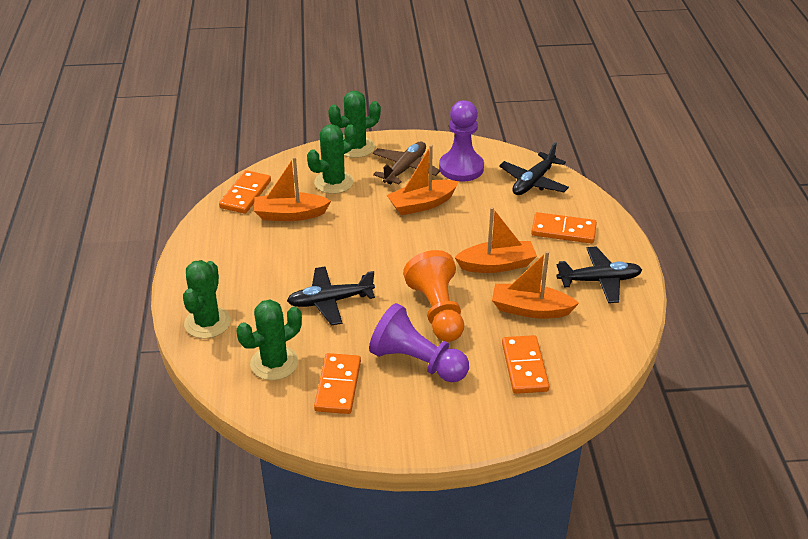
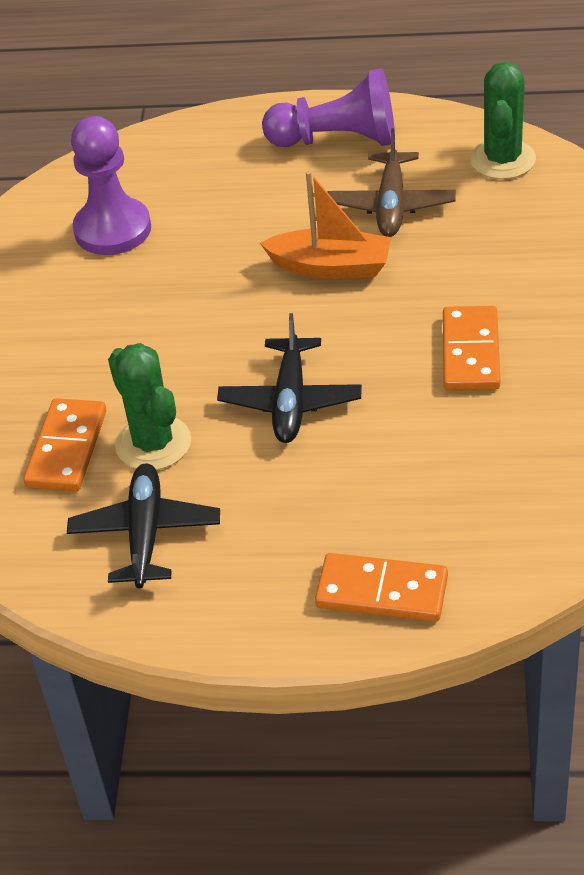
black plane: 3 -> 2
green cactus: 4 -> 2
orange boat: 4 -> 1
orange domino: 4 -> 3
orange pawn: 1 -> 0

